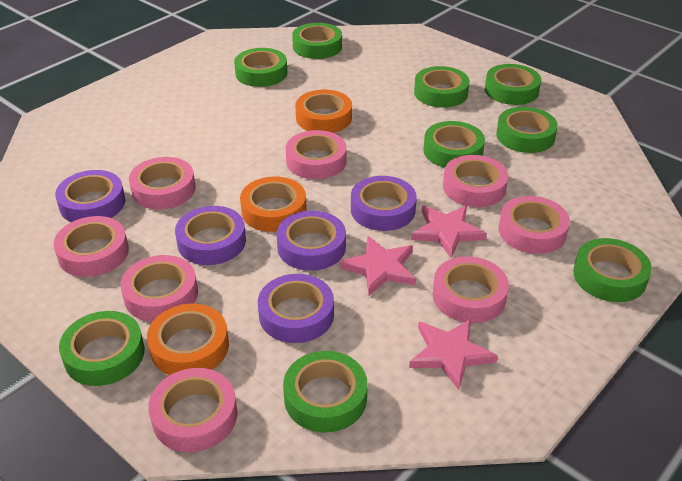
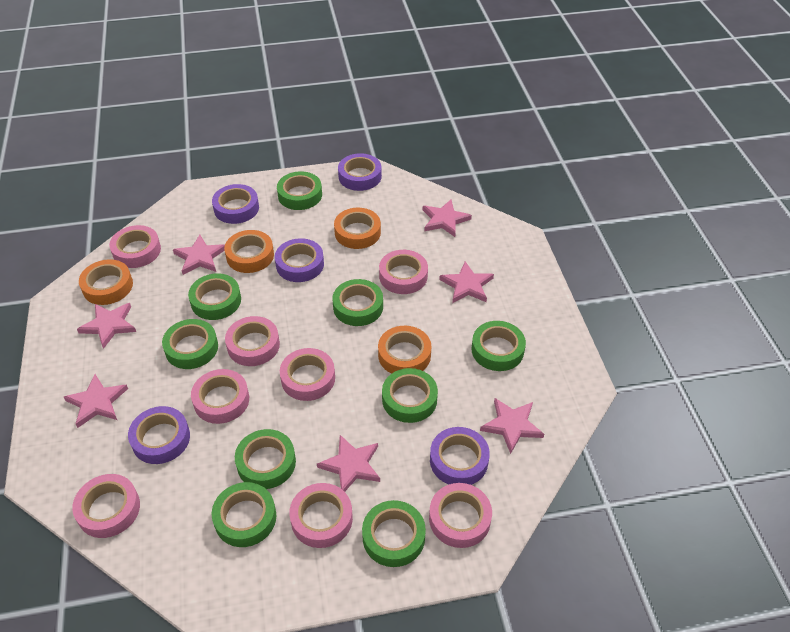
orange tape: 3 -> 4
pink star: 3 -> 7

